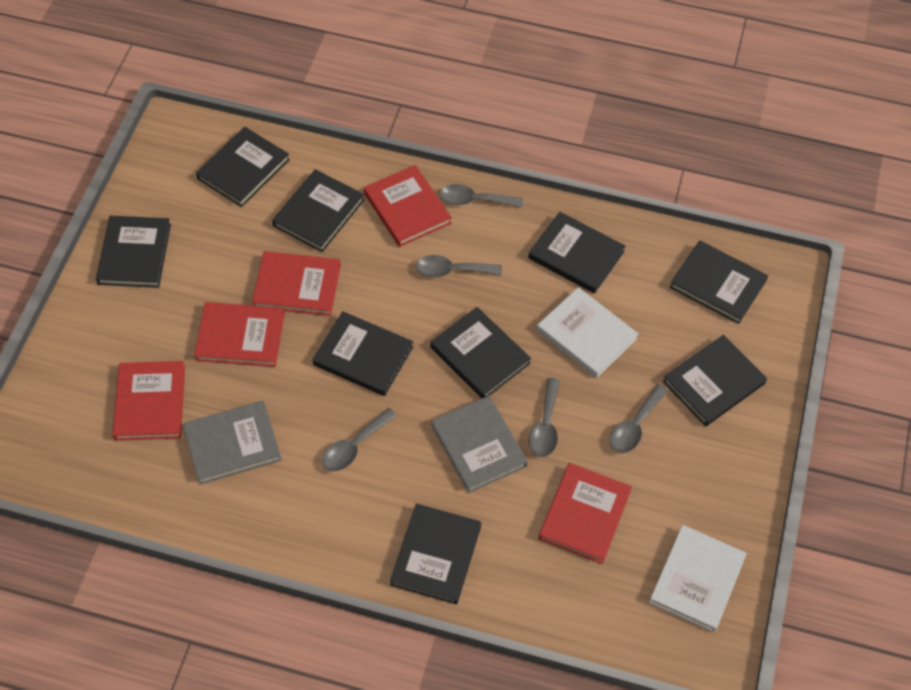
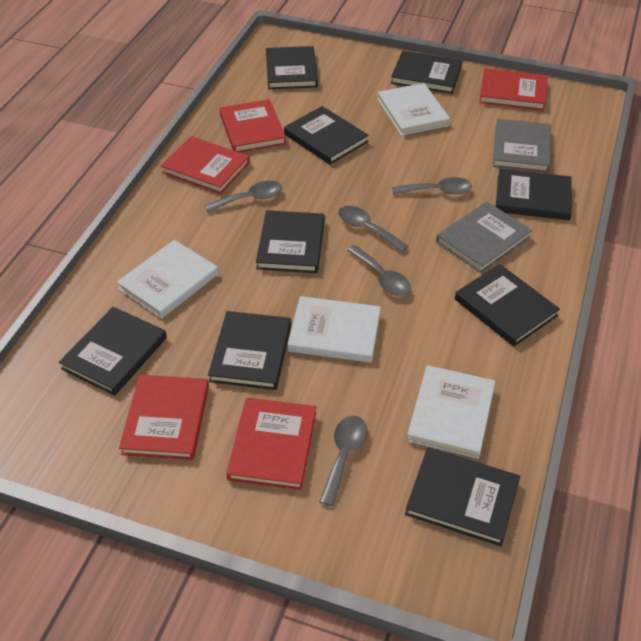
white book: 2 -> 4

